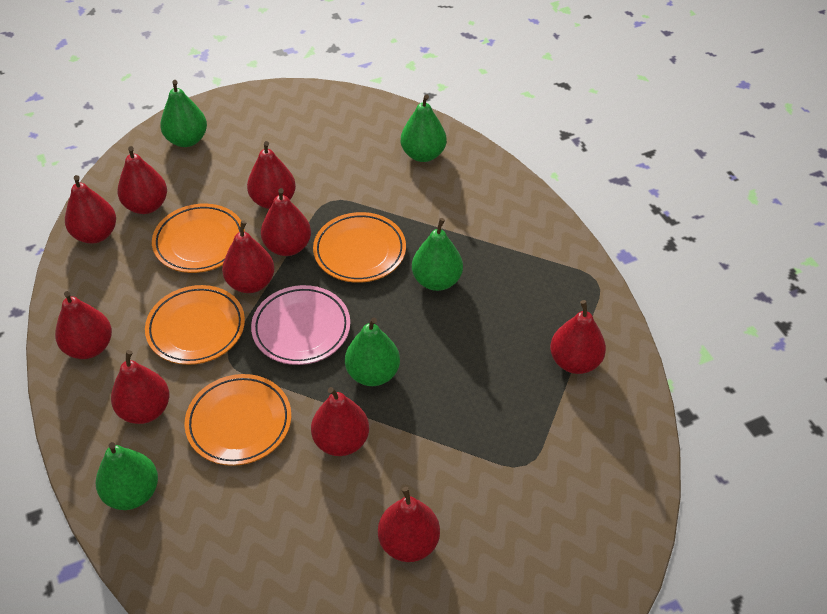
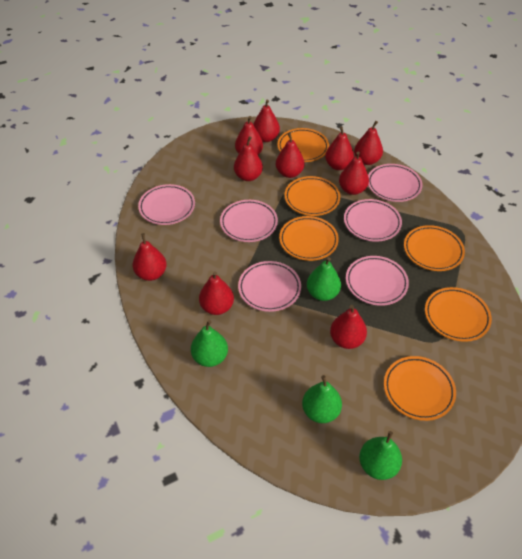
green pear: 5 -> 4
orange plate: 4 -> 6
pink plate: 1 -> 6

